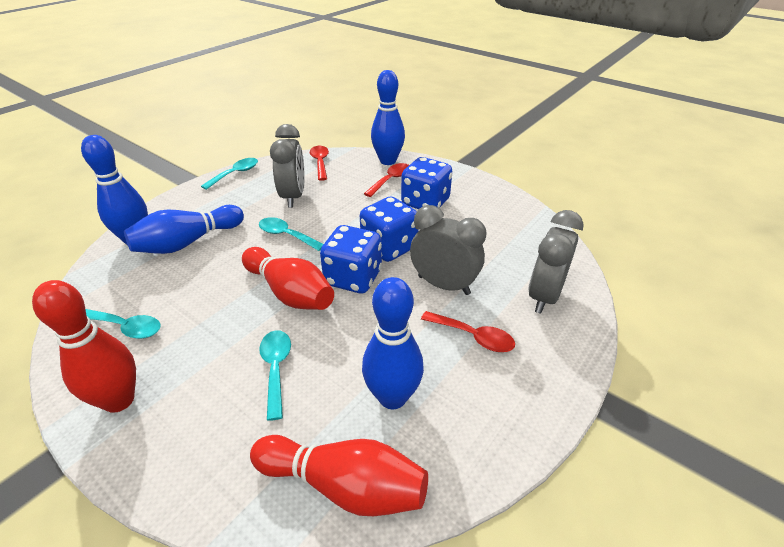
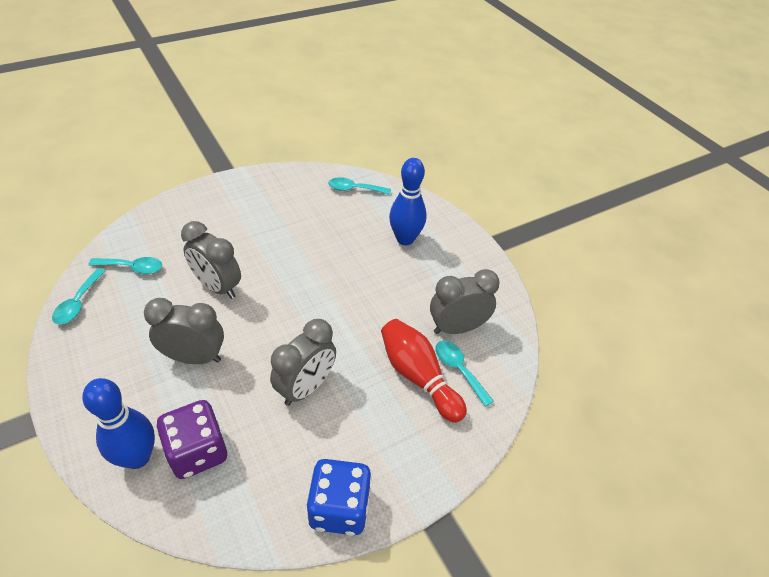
blue bowling pin: 4 -> 2
blue dice: 3 -> 1
grey clock: 3 -> 4
purple dice: 0 -> 1
red bowling pin: 3 -> 1
red spoon: 3 -> 0

